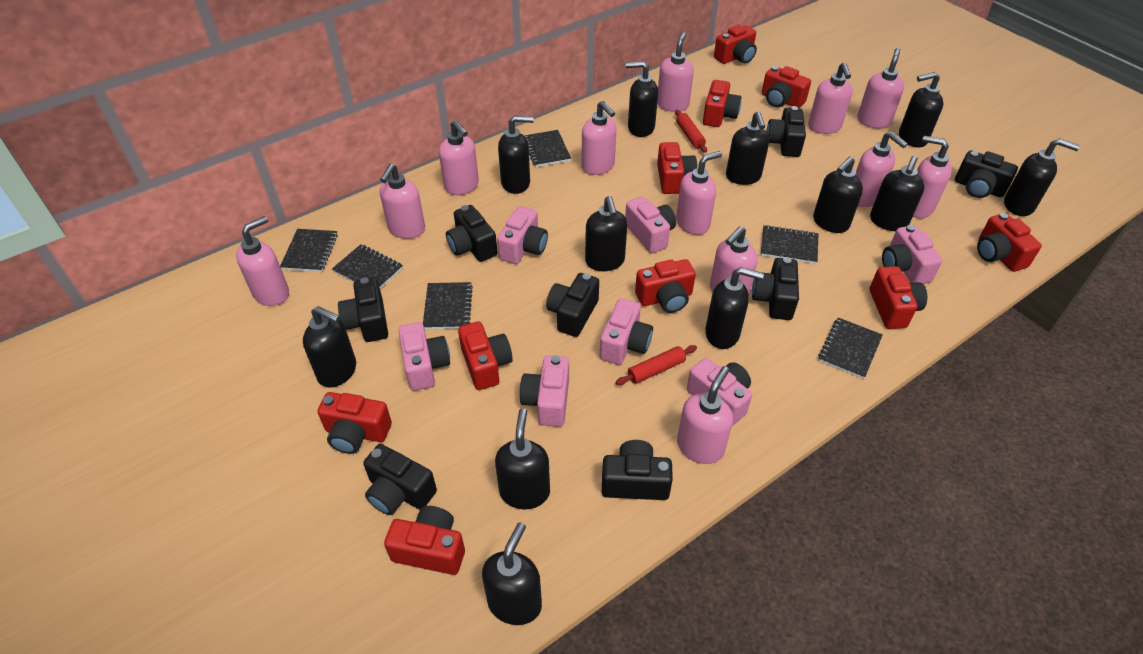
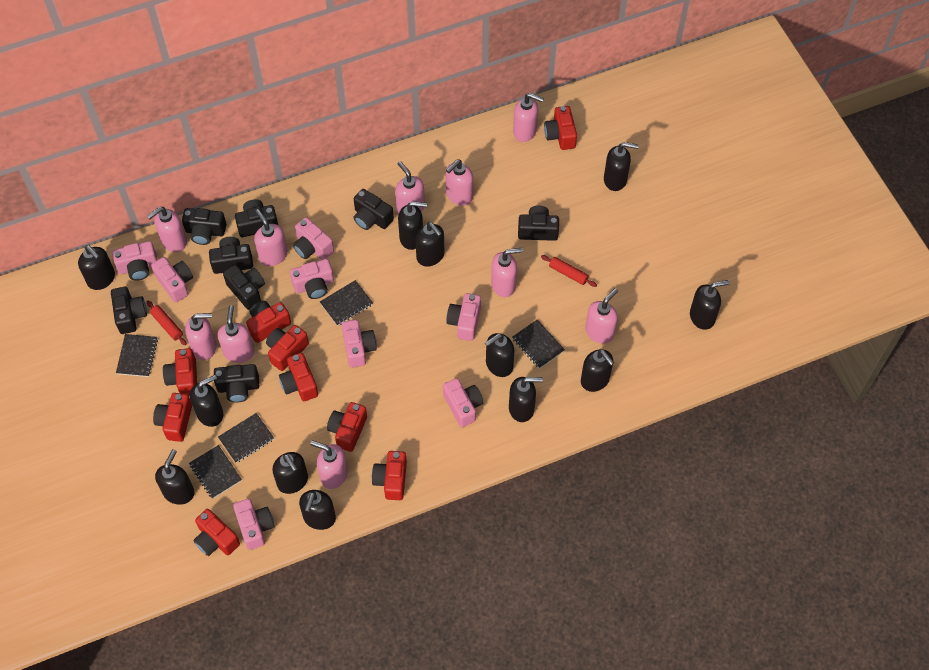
black notebook: 6 -> 5
pink camera: 7 -> 8
pink soap dispenser: 12 -> 10
red camera: 10 -> 9

